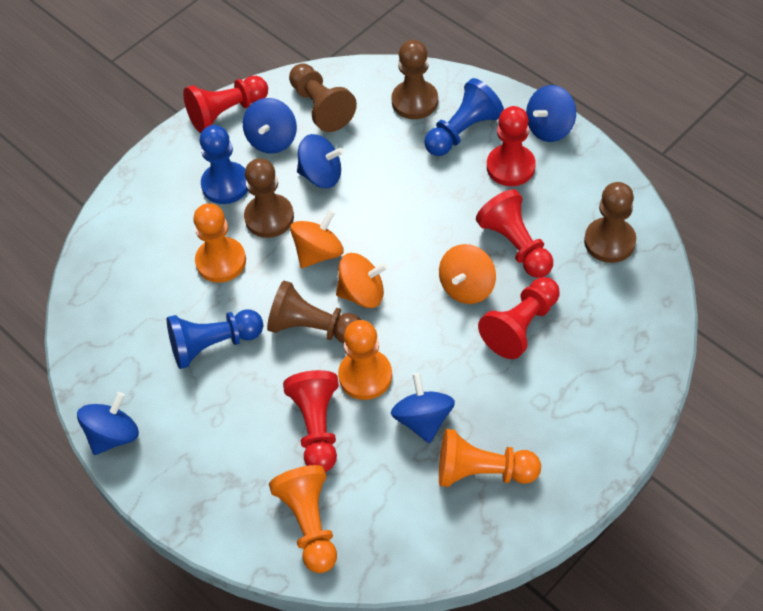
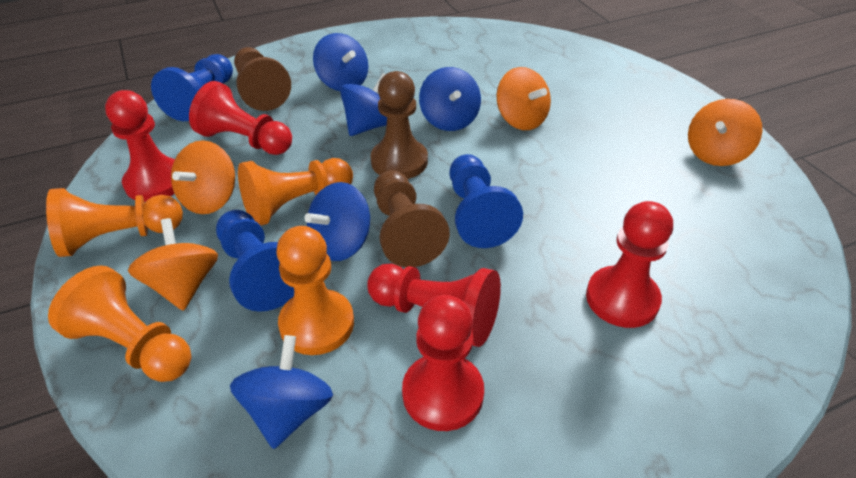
brown pawn: 5 -> 3
orange spinning top: 3 -> 4

